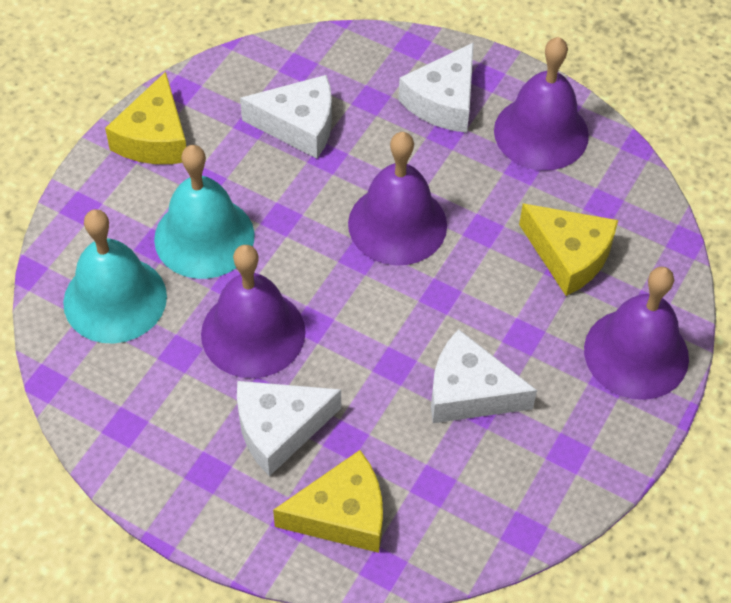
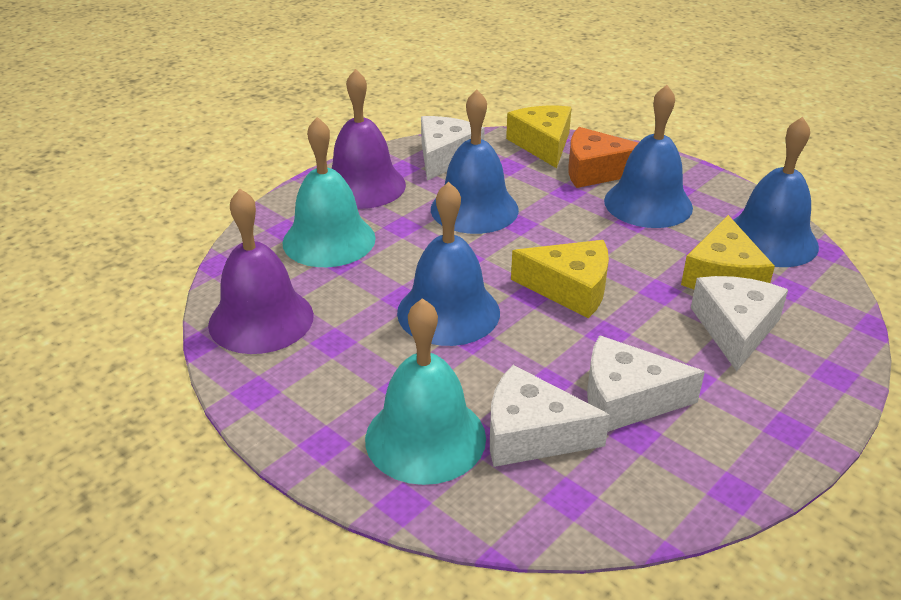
blue bell: 0 -> 4
orange cheese: 0 -> 1
purple bell: 4 -> 2

